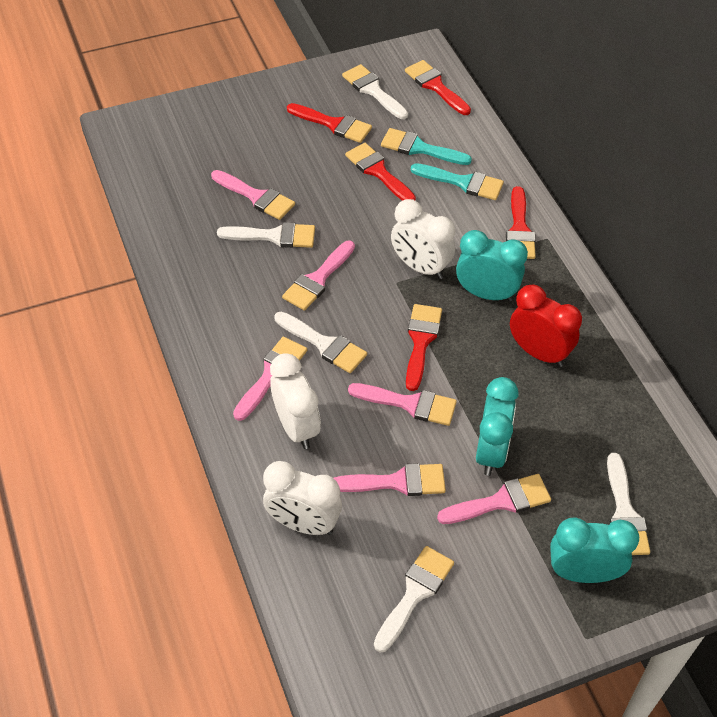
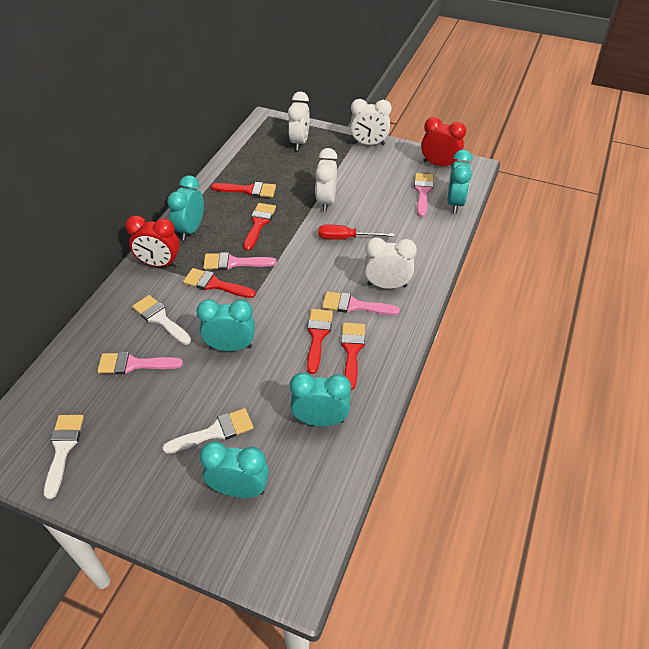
pink brush: 6 -> 4
red clock: 1 -> 2
red screwdriver: 0 -> 1
turquoise brush: 2 -> 0
turquoise clock: 3 -> 5
white brush: 5 -> 3
white clock: 3 -> 4

